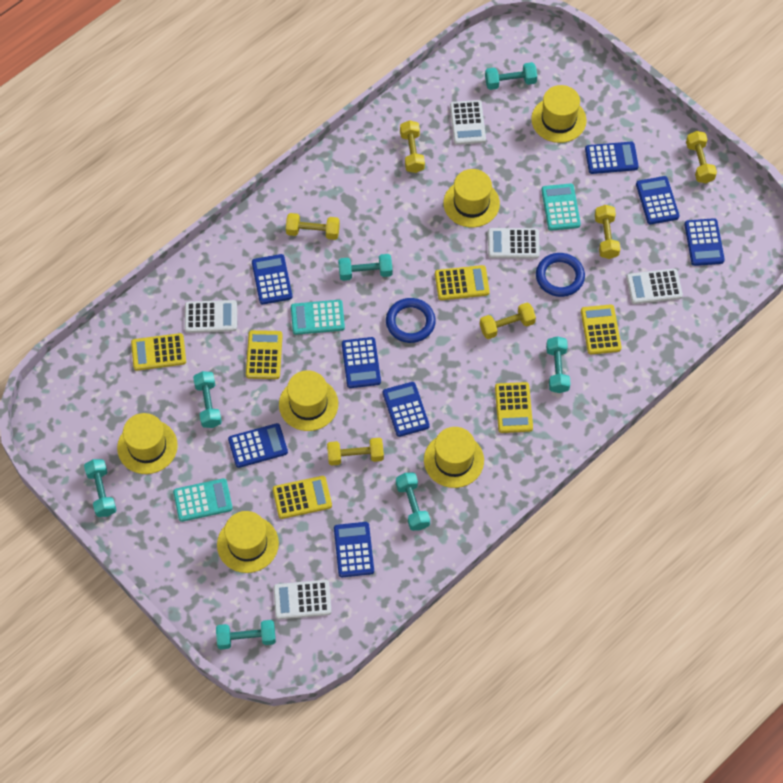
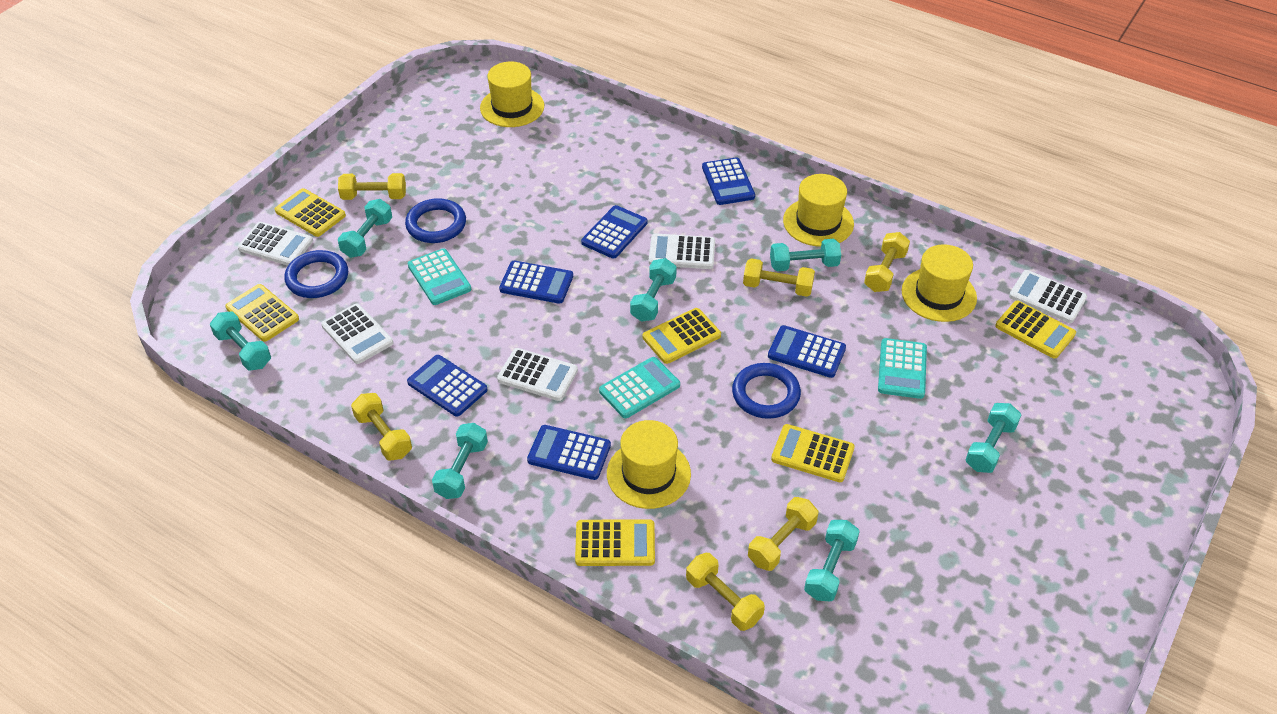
blue calculator: 8 -> 6
blue ring: 2 -> 3
yellow hat: 6 -> 4

